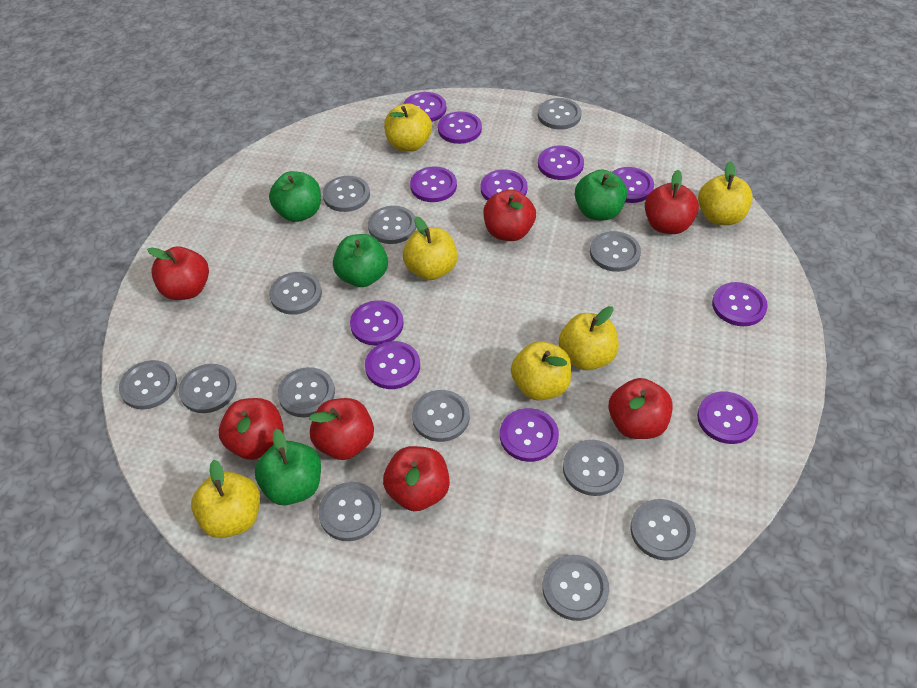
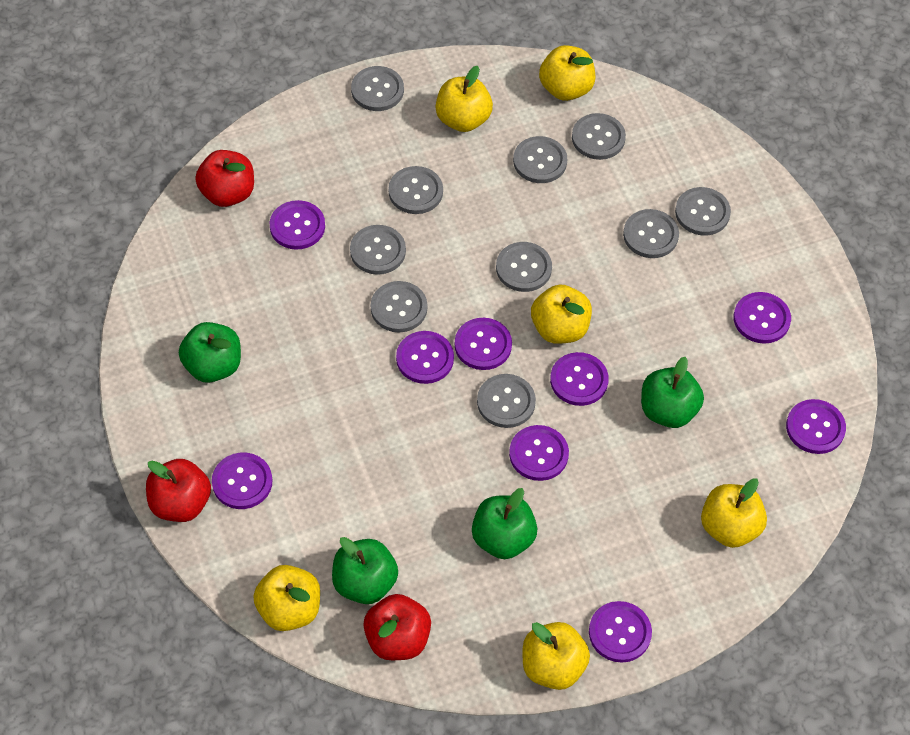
grey button: 13 -> 10
purple button: 11 -> 9
red apple: 7 -> 3

